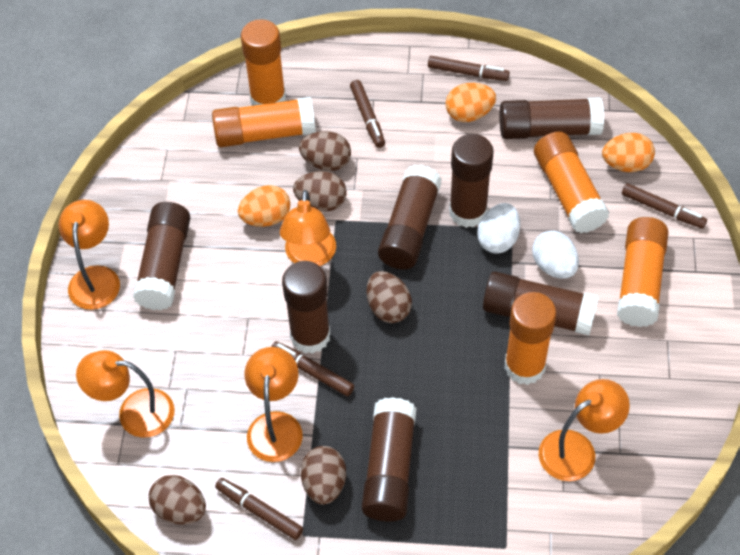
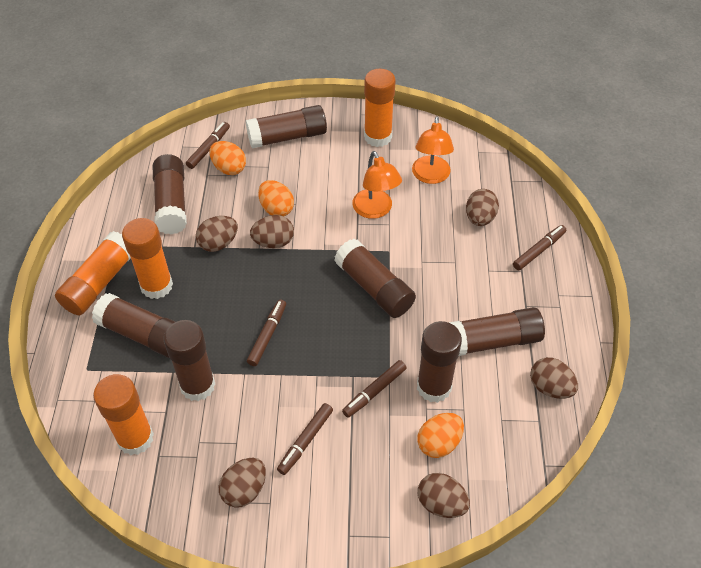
brown egg: 5 -> 6
orange glue stick: 5 -> 4
orange lamp: 5 -> 2
white egg: 2 -> 0

